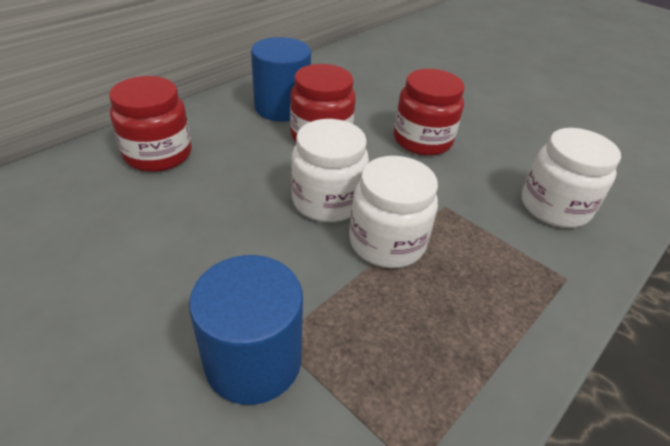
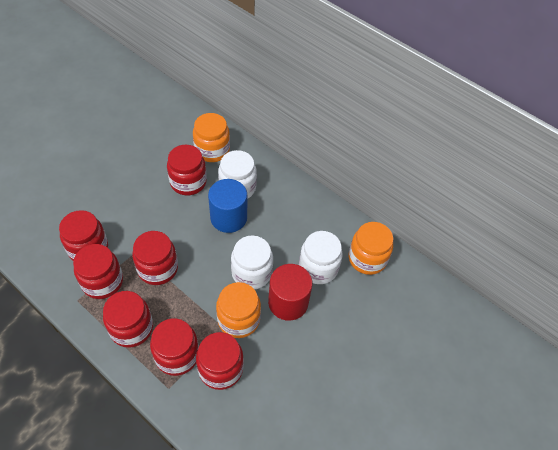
blue cylinder: 2 -> 1
orange jar: 0 -> 3
red cylinder: 0 -> 1
red jar: 3 -> 7

